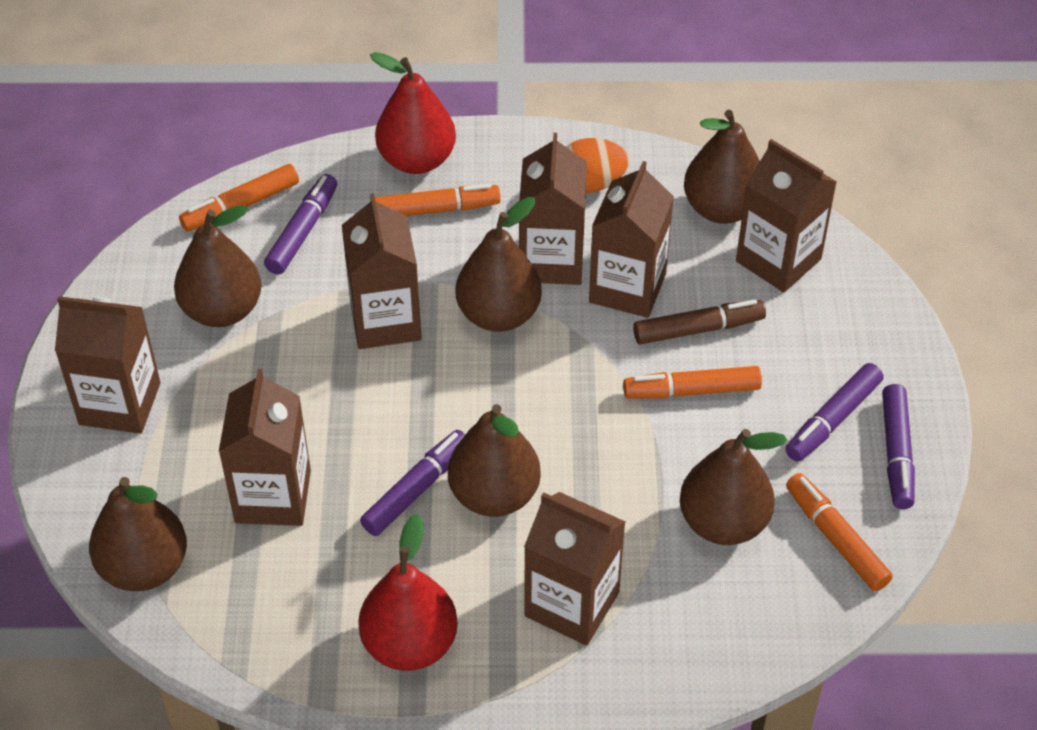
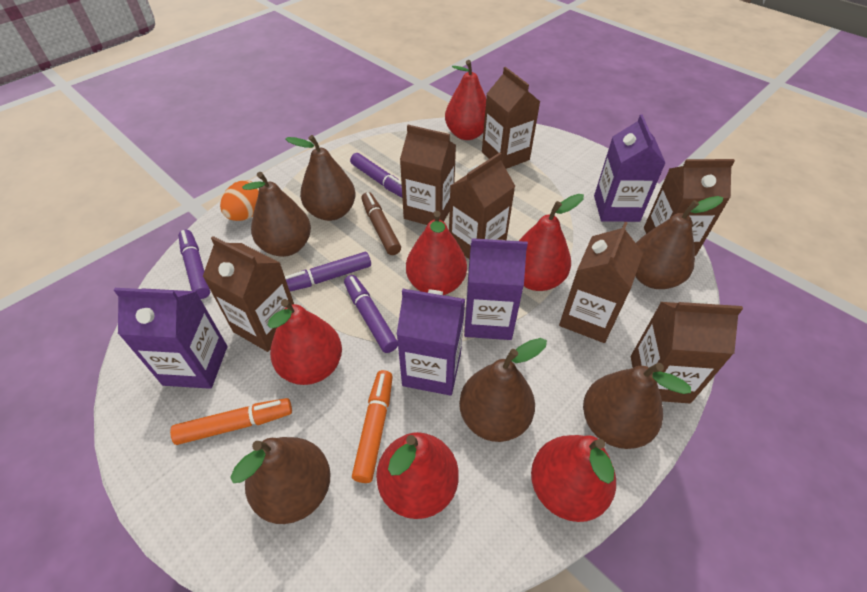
orange marker: 4 -> 2
purple carton: 0 -> 4
red pear: 2 -> 6

